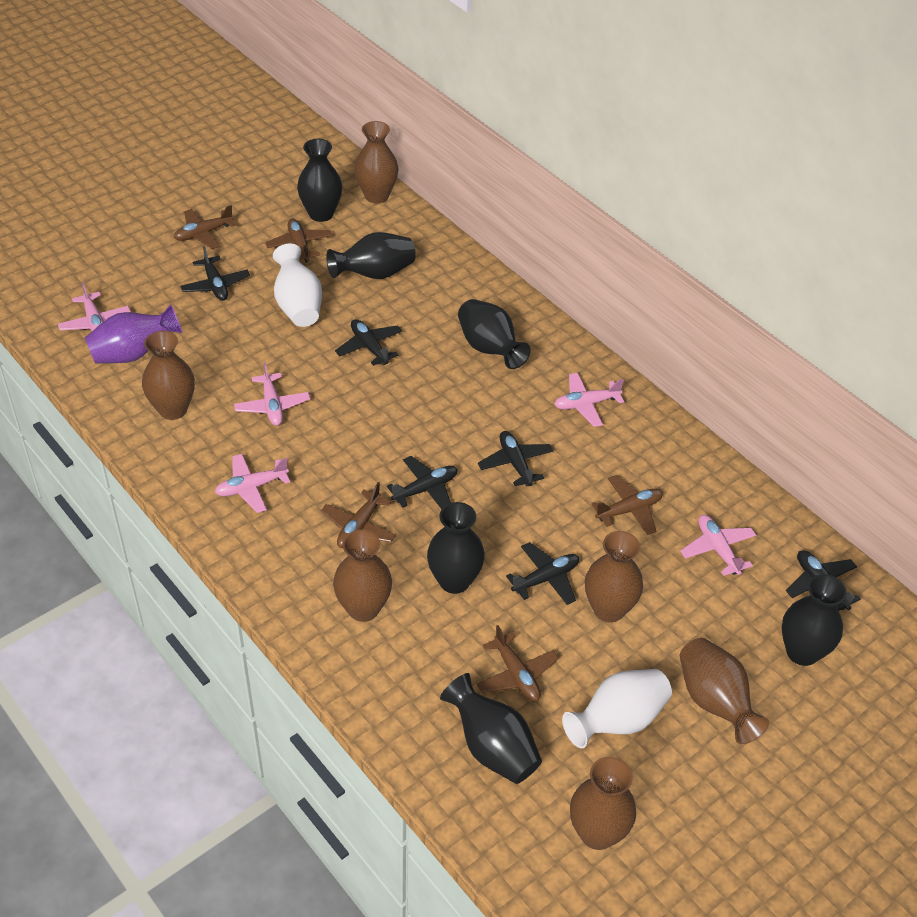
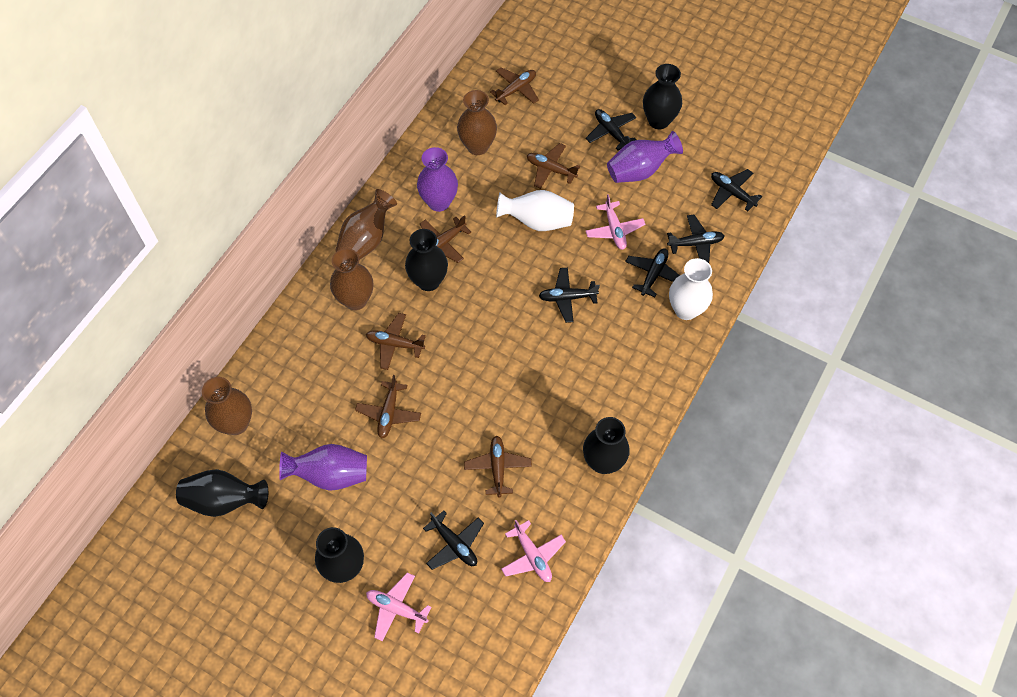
black vase: 6 -> 5
brown plane: 5 -> 6
brown vase: 6 -> 4
pink plane: 5 -> 3
purple vase: 1 -> 3

